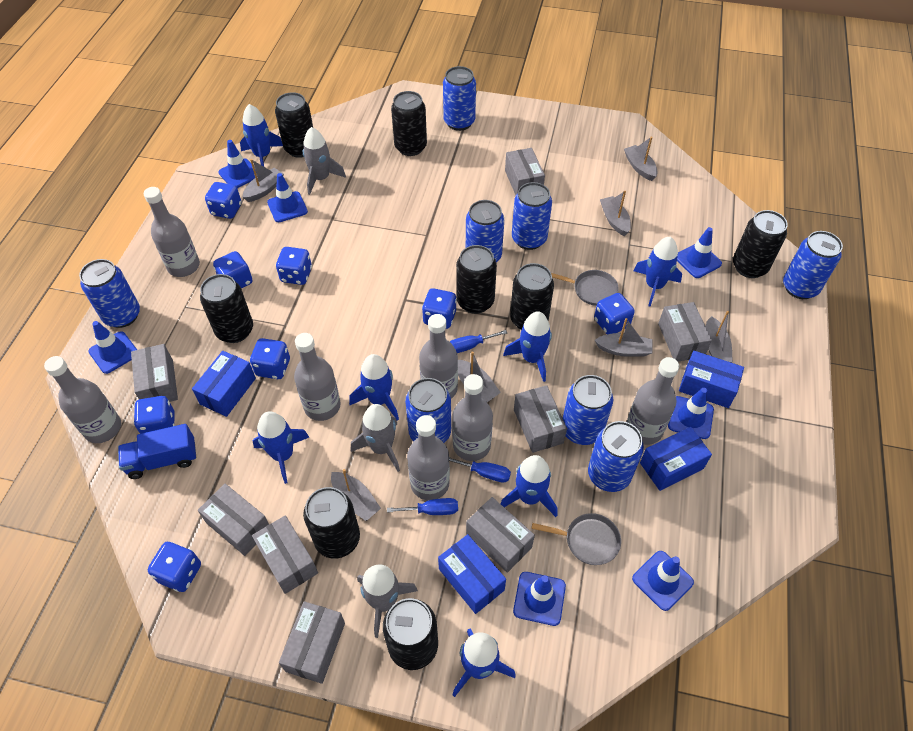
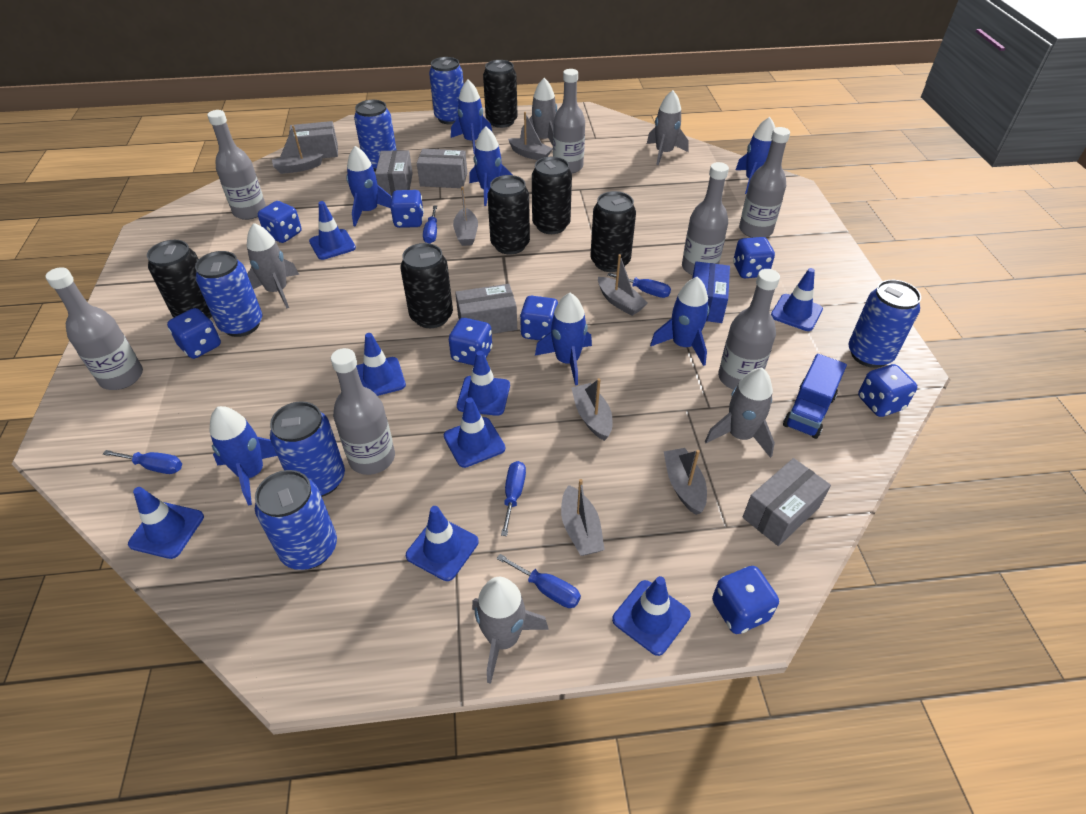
black can: 8 -> 6
blue box: 4 -> 1
blue can: 8 -> 6
blue screwdriver: 3 -> 5
blue traffic cone: 7 -> 8
grey box: 8 -> 5
grey pan: 2 -> 0
grey rocket: 3 -> 5

